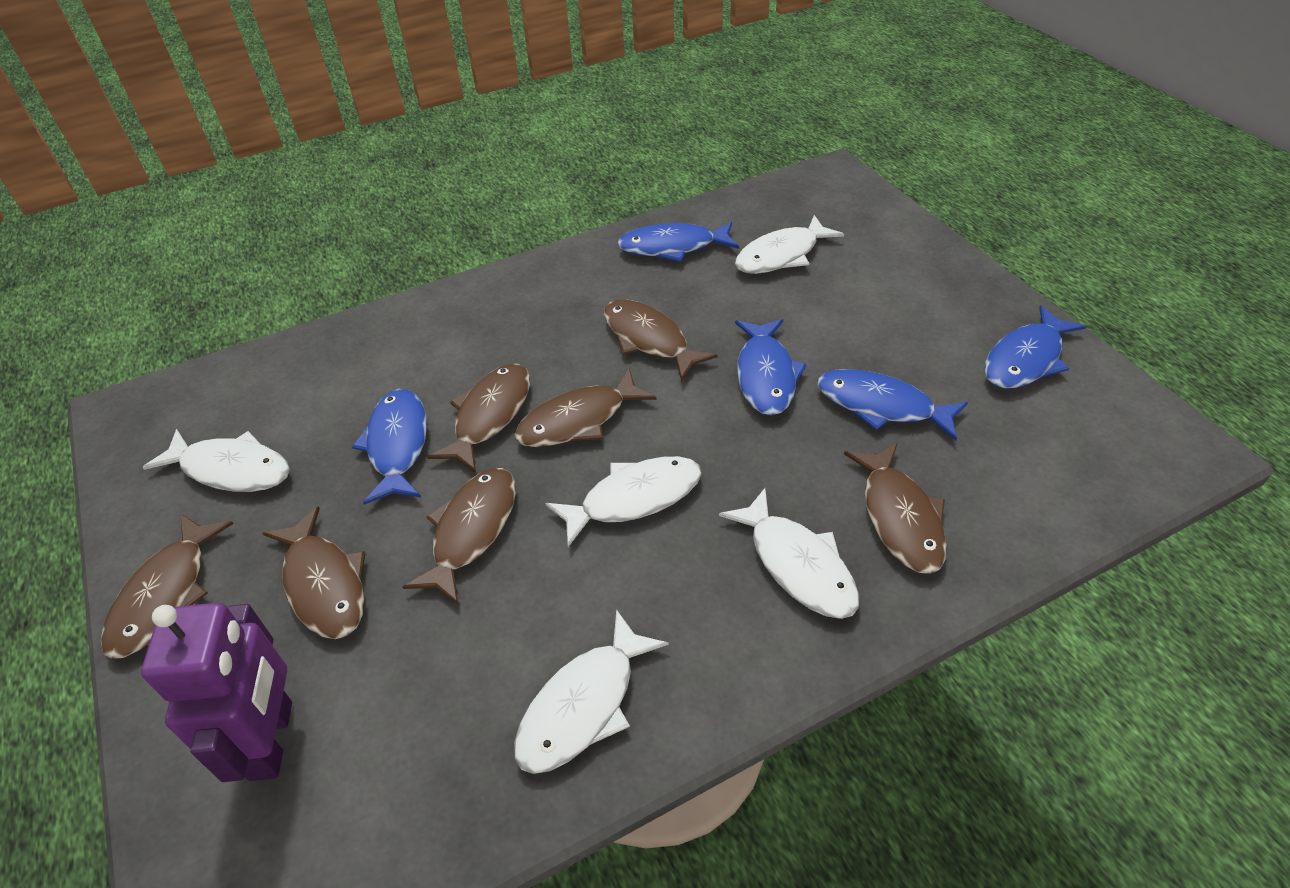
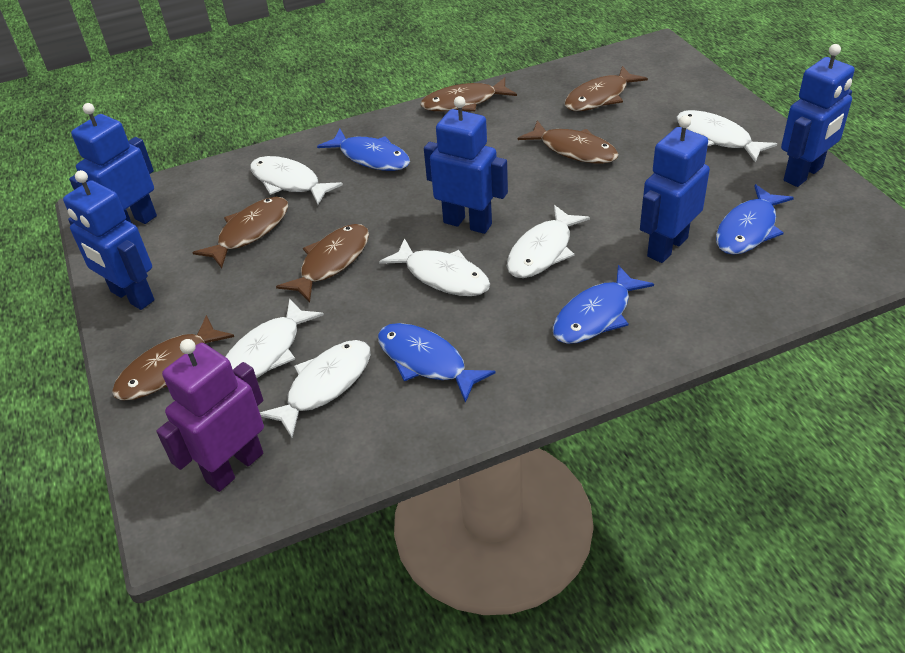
blue fish: 5 -> 4
blue robot: 0 -> 5
brown fish: 7 -> 6
white fish: 5 -> 6

